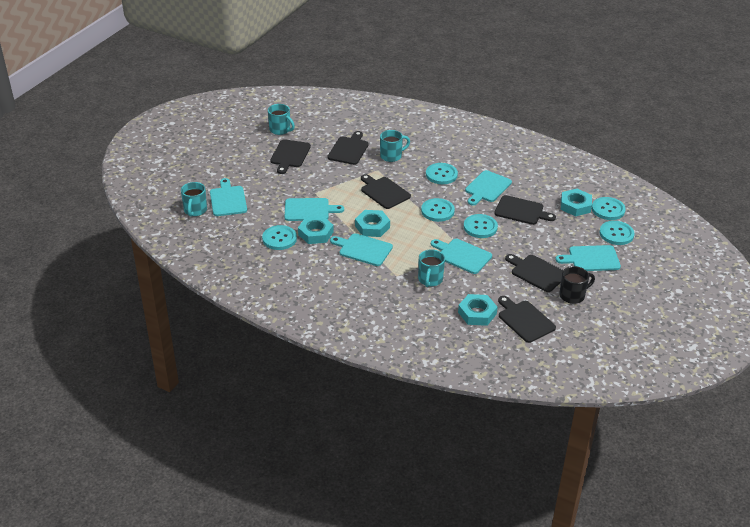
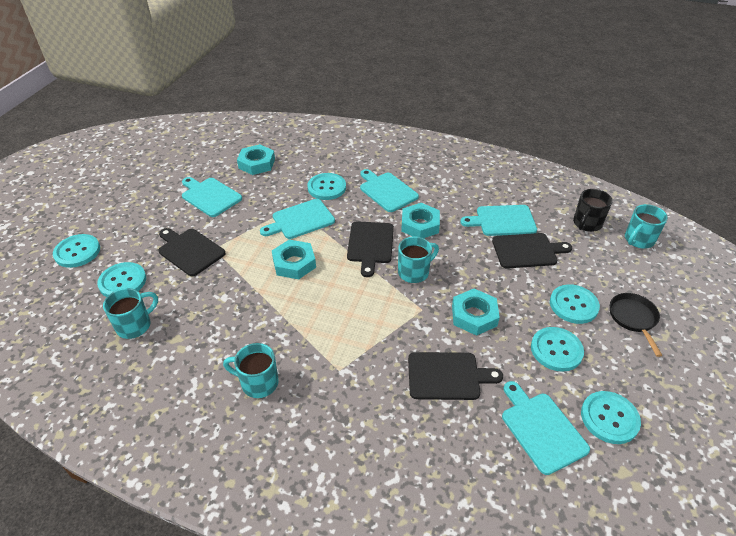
black cutting board: 6 -> 4
black pan: 0 -> 1
turquoise cutting board: 6 -> 5

